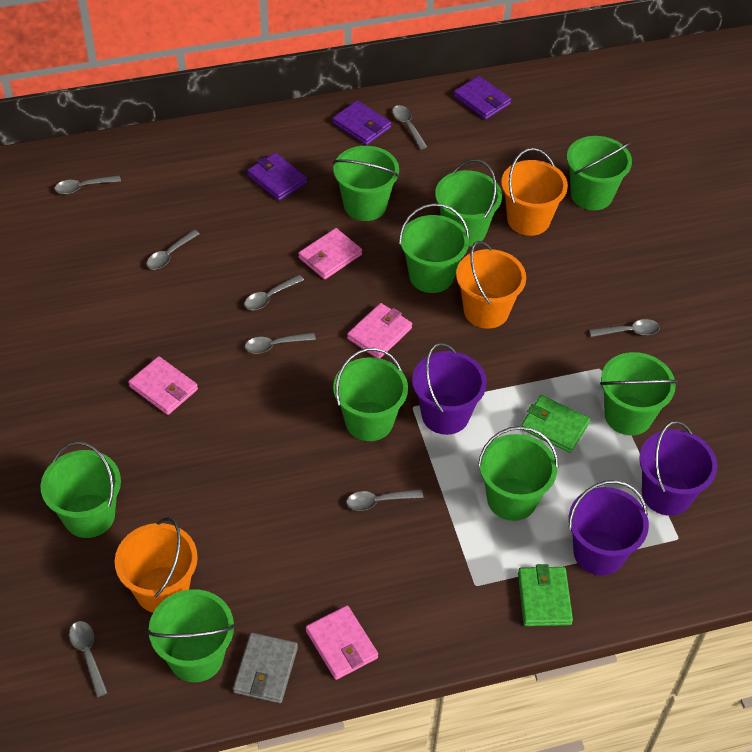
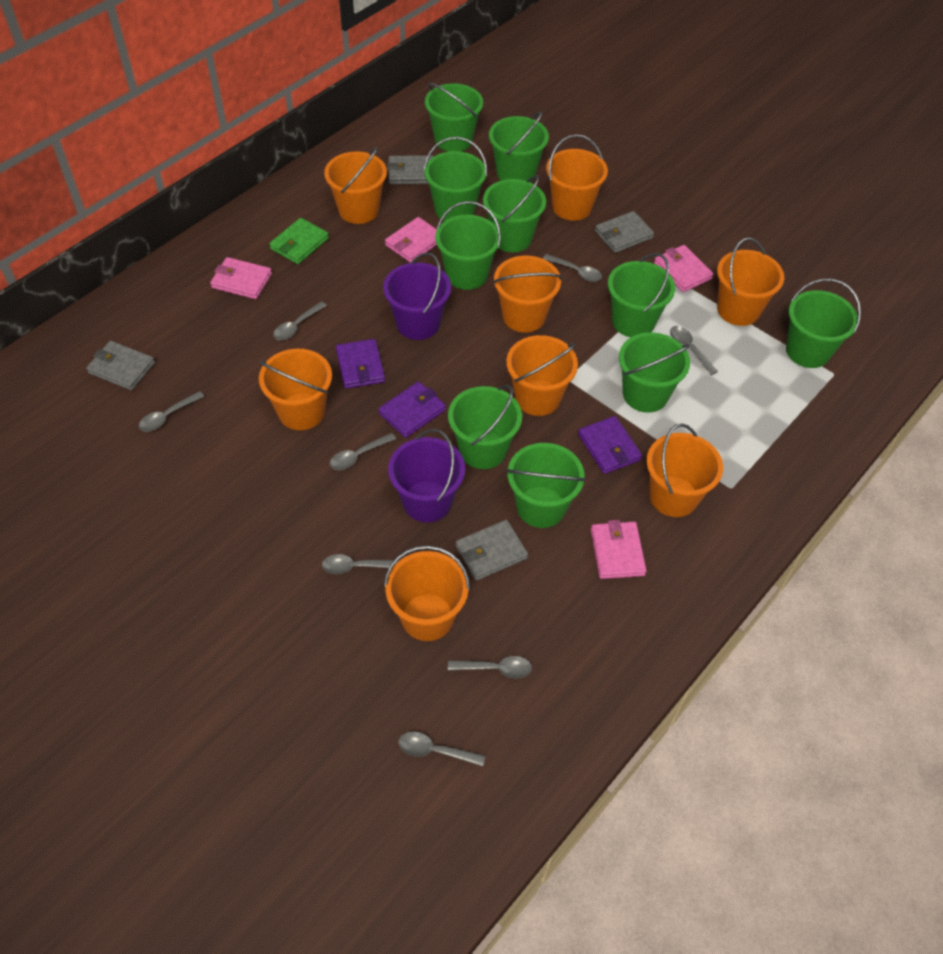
green bucket: 9 -> 10
green wallet: 2 -> 1
grey wallet: 1 -> 4
orange bucket: 3 -> 8
purple bucket: 3 -> 2

